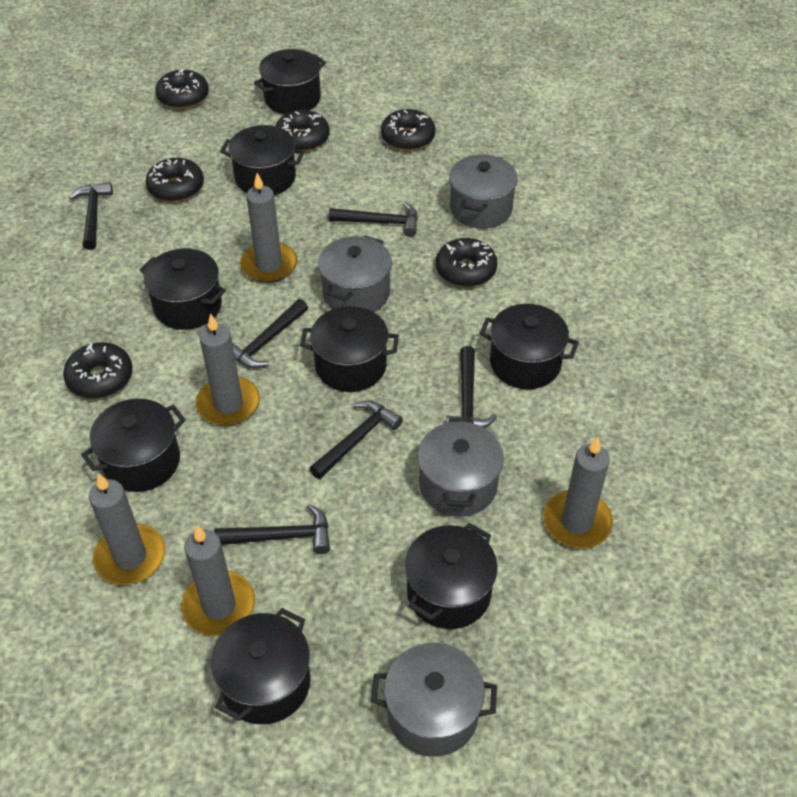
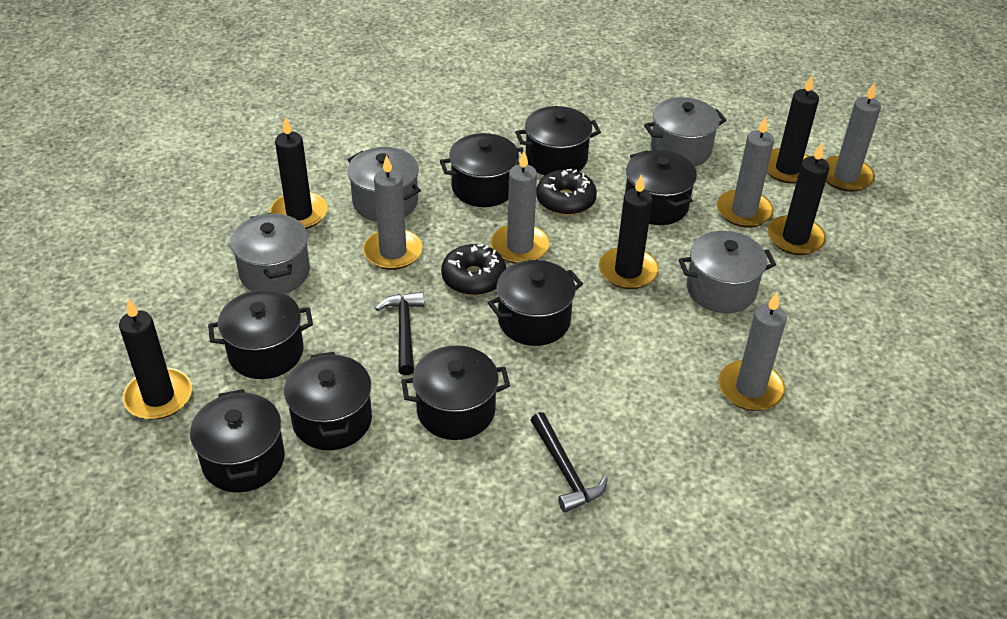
black candle: 0 -> 5
black donut: 6 -> 2
black hammer: 6 -> 2

